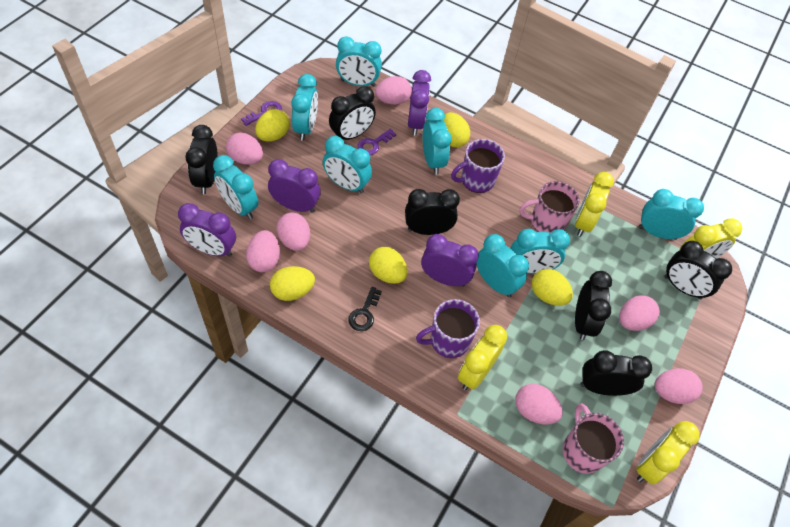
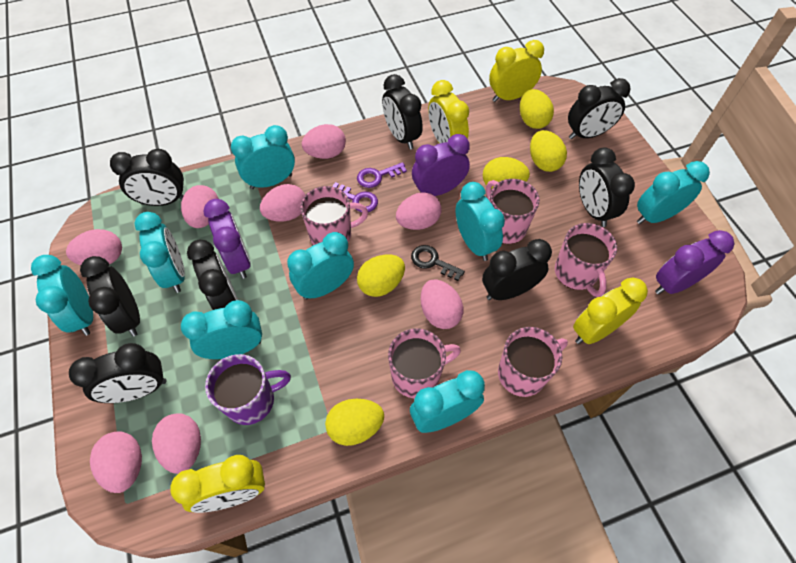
black clock: 6 -> 8
pink egg: 7 -> 8
pink mug: 2 -> 5
purple clock: 4 -> 3
purple mug: 2 -> 1

